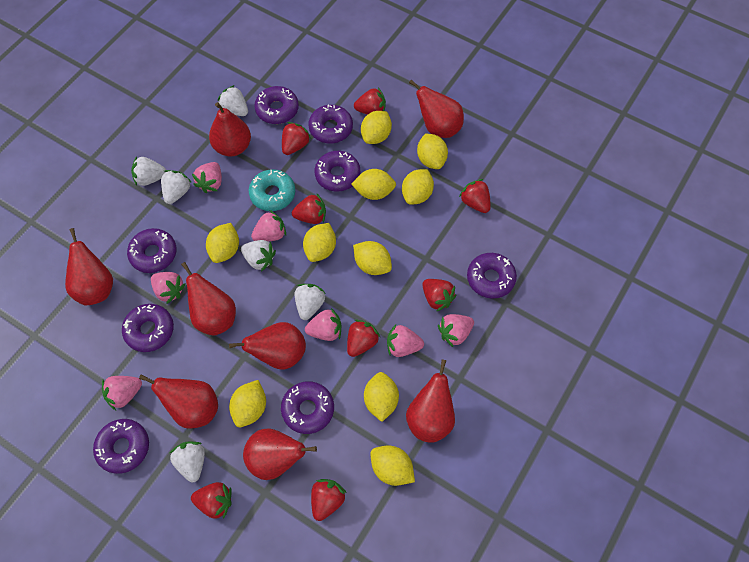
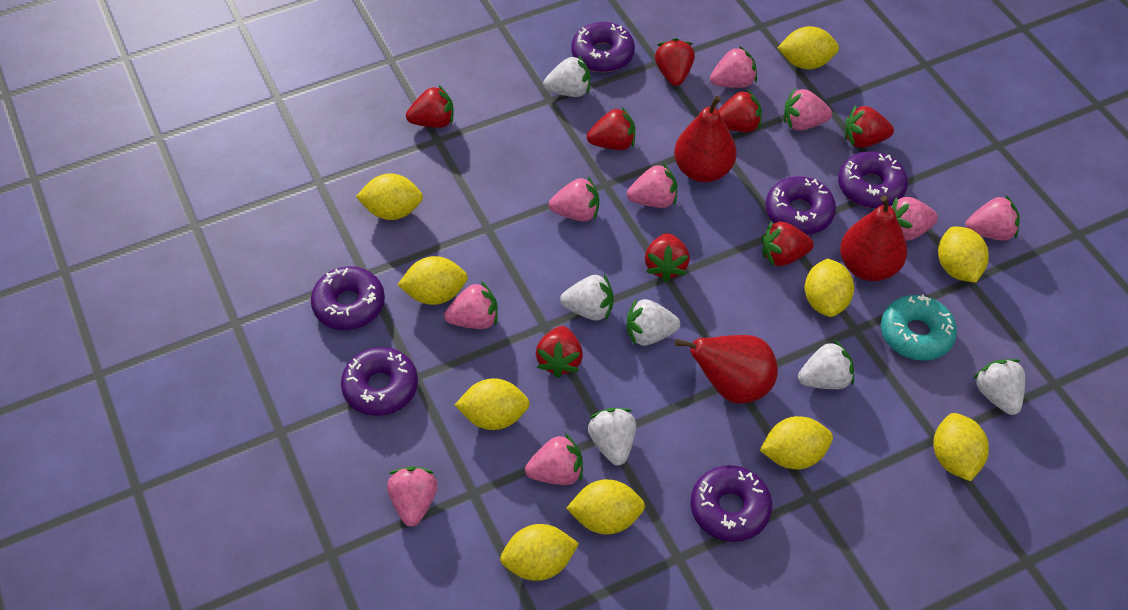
pink strawberry: 7 -> 9
purple donut: 8 -> 6
red pear: 8 -> 3

